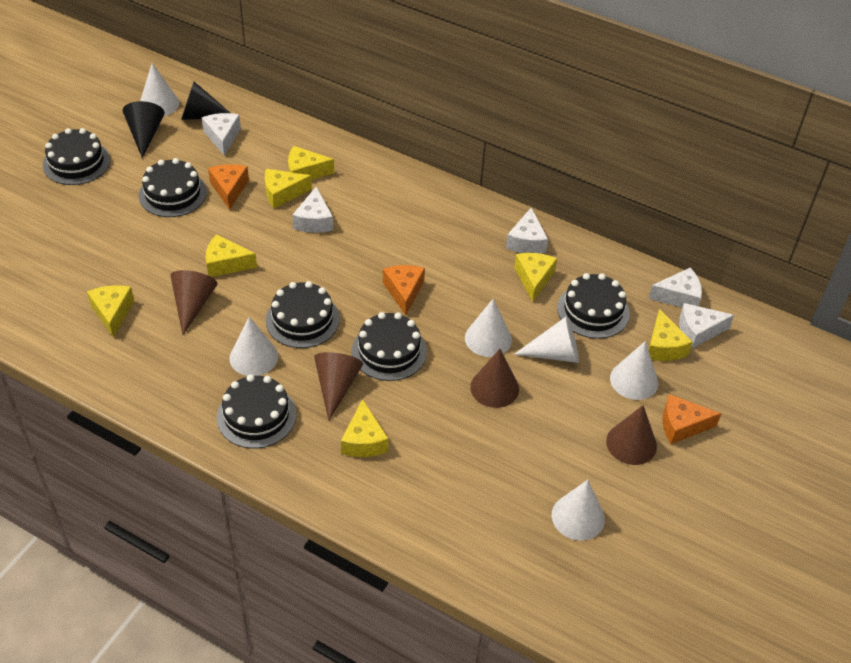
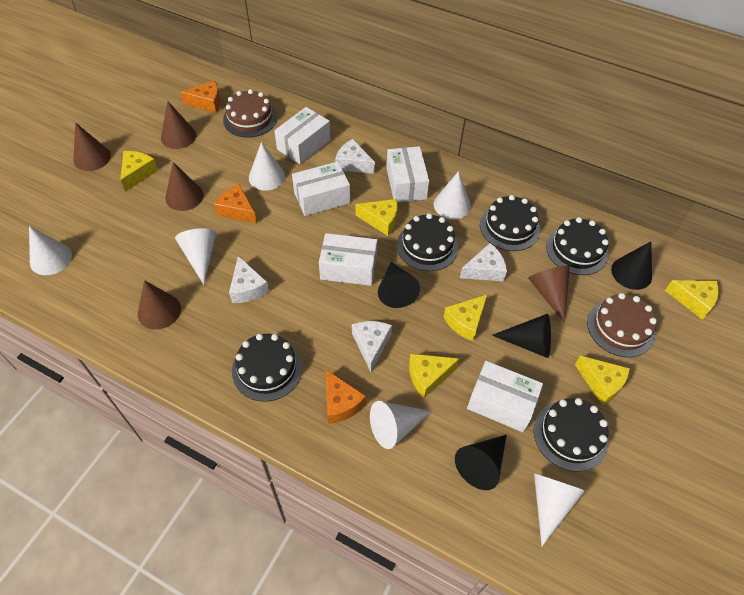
black cake: 6 -> 5
black cone: 2 -> 4
brown cake: 0 -> 2
brown cone: 4 -> 5
white box: 0 -> 5
white cheese: 5 -> 4
yellow cheese: 7 -> 6

